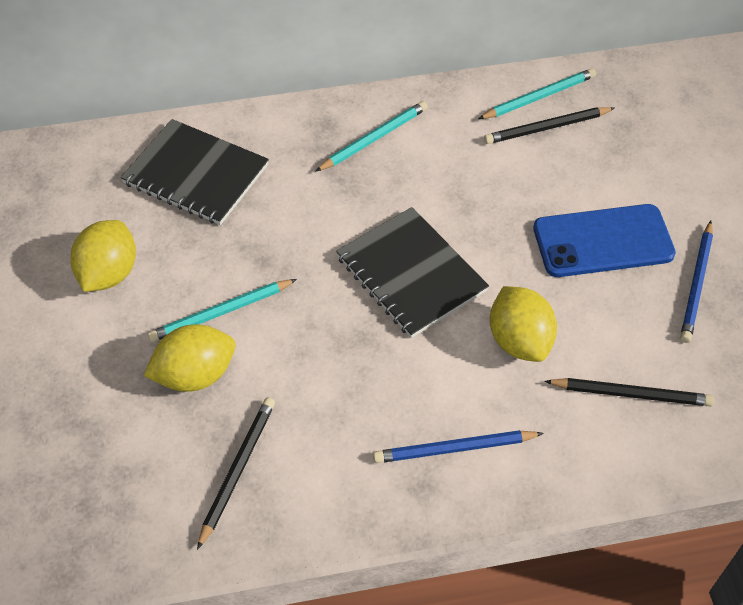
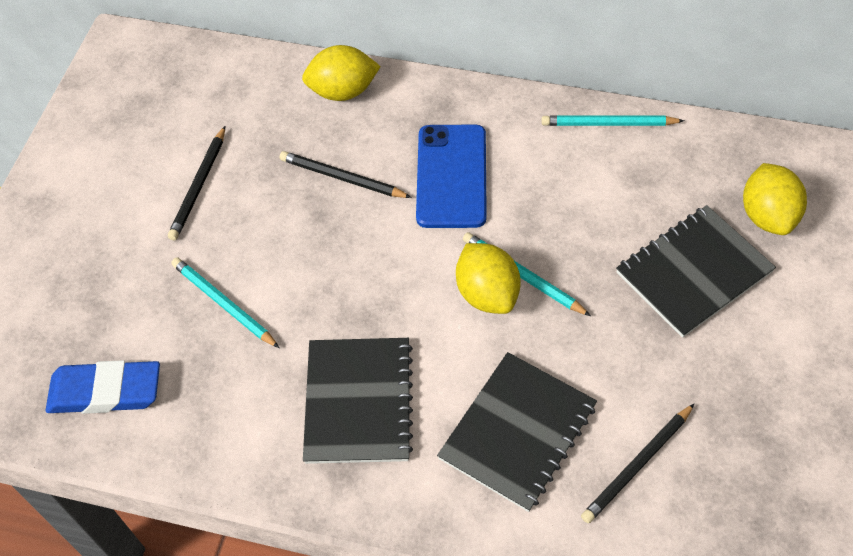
black notebook: 2 -> 3
blue eraser: 0 -> 1
blue pencil: 2 -> 0

